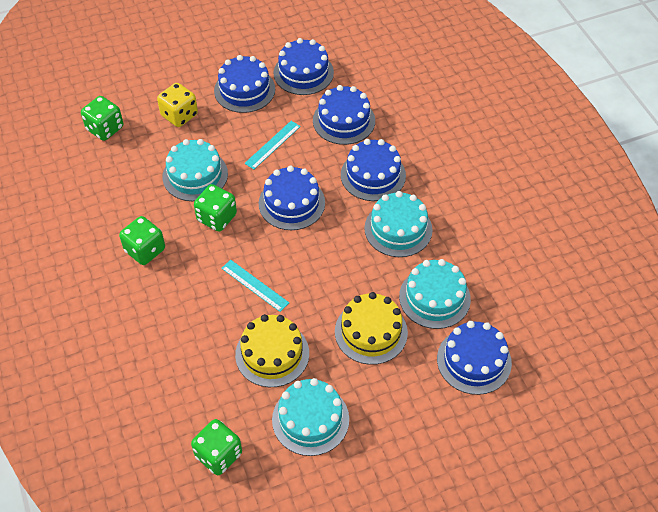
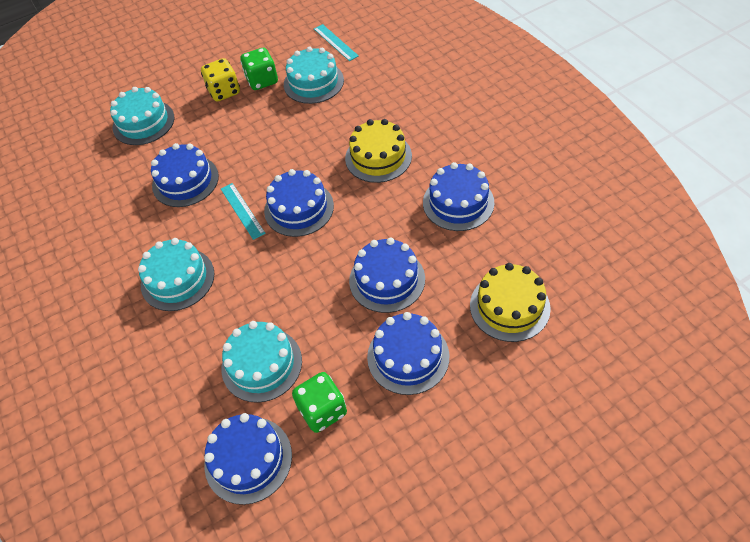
green dice: 4 -> 2

